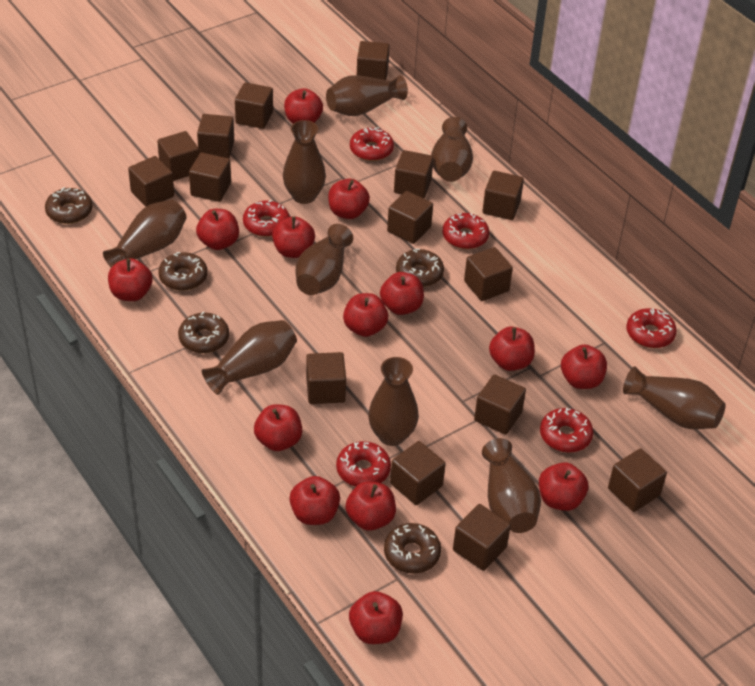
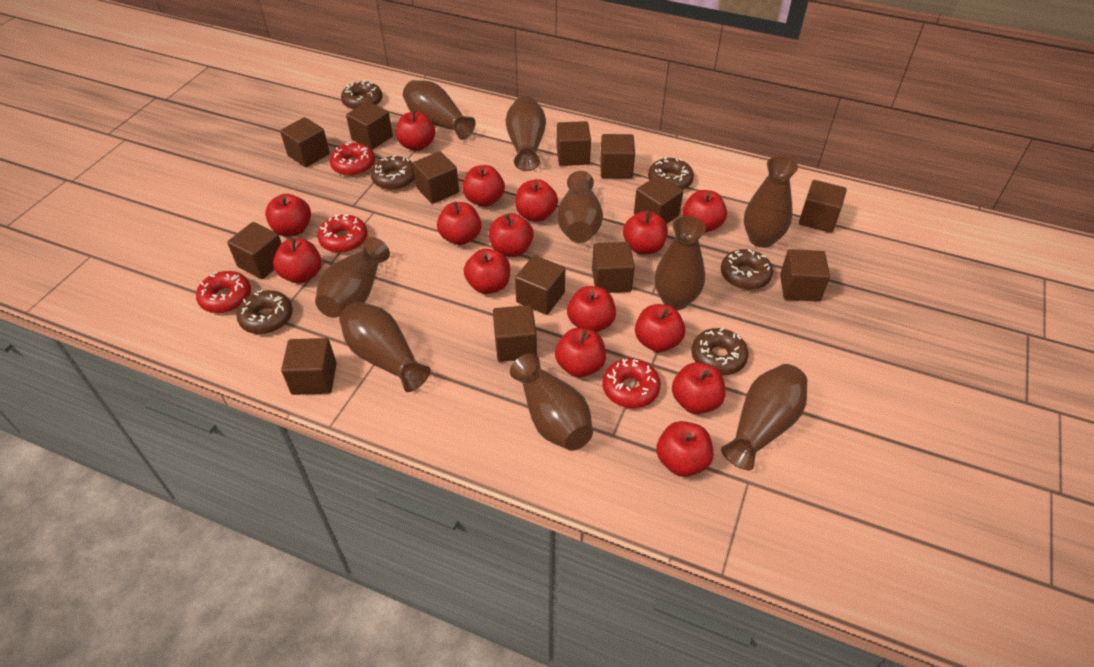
brown cube: 15 -> 13
brown donut: 5 -> 6
red apple: 14 -> 15
red donut: 6 -> 4

